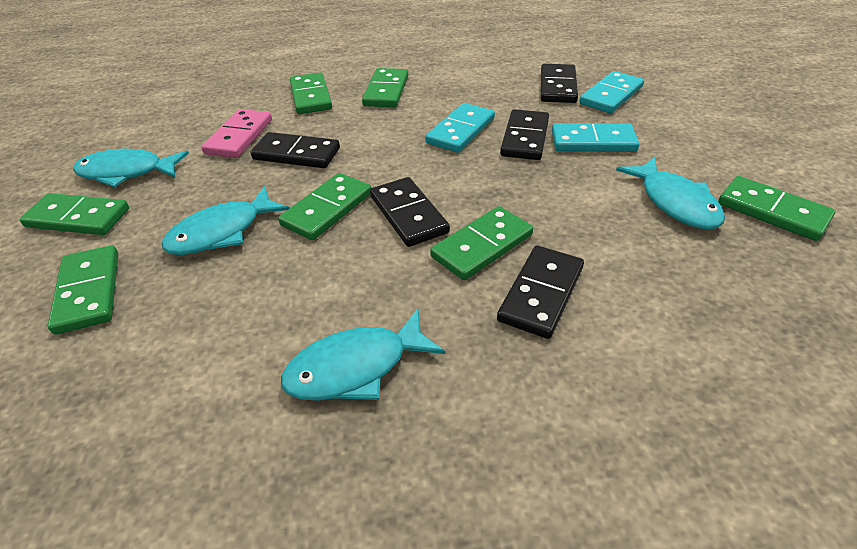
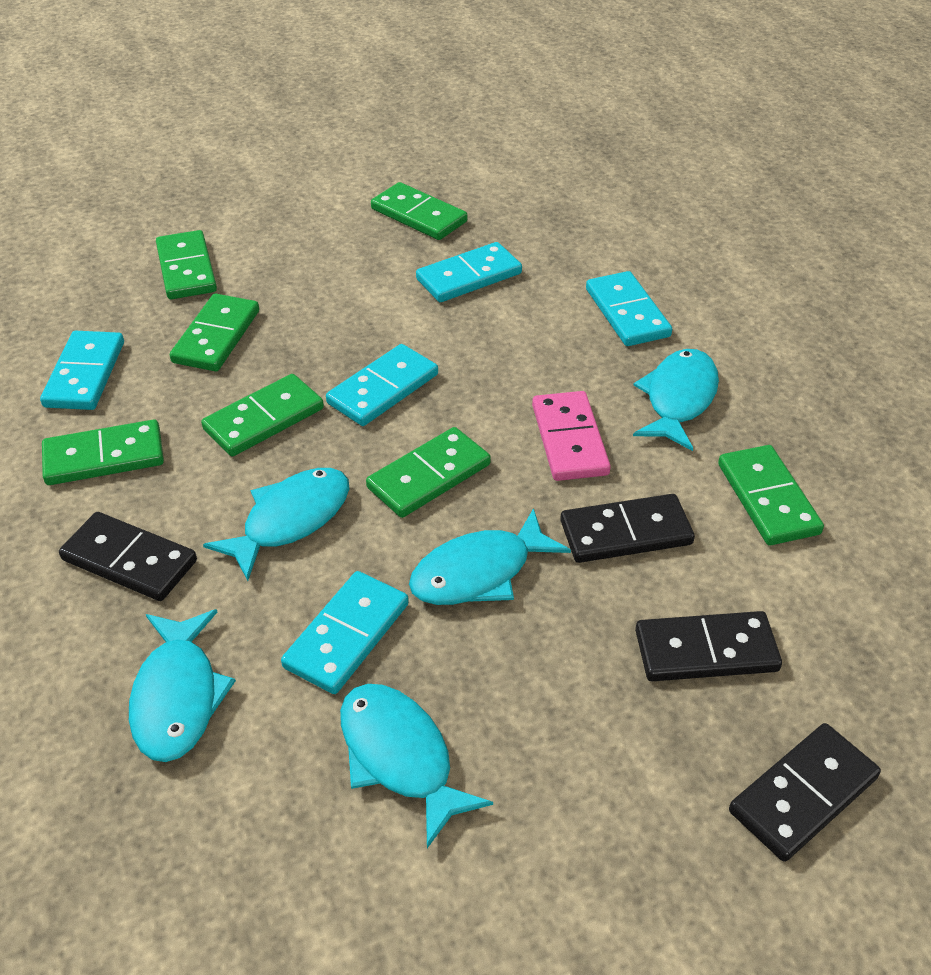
black domino: 5 -> 4
turquoise domino: 3 -> 5
turquoise fish: 4 -> 5

